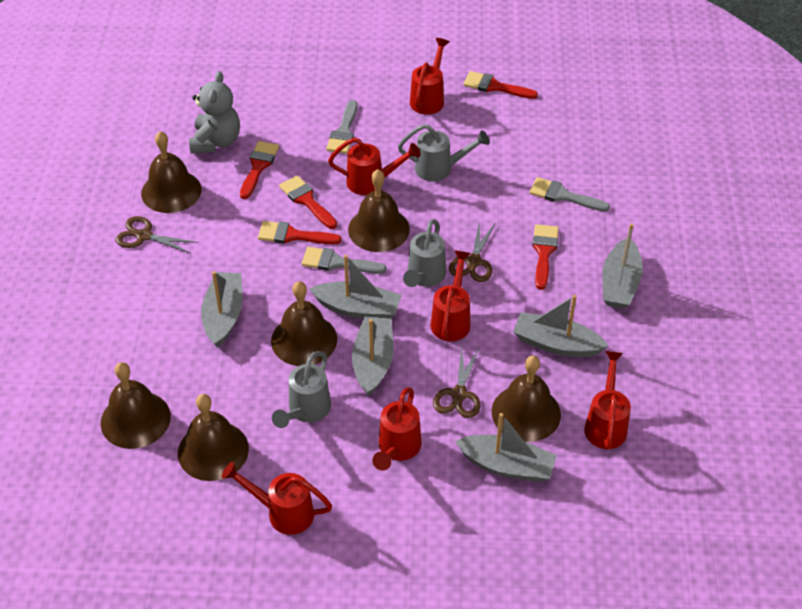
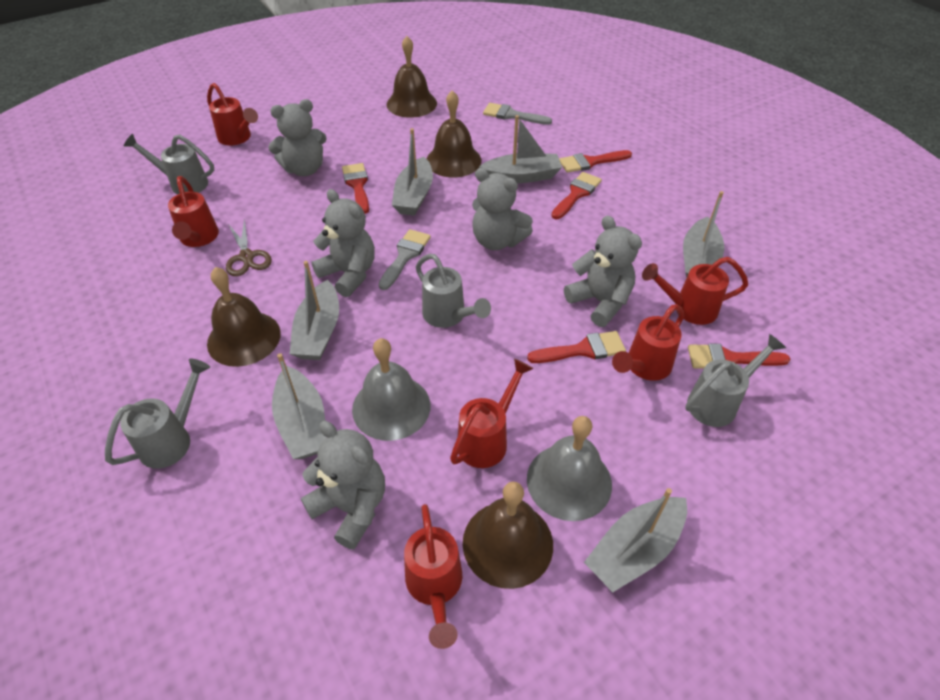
brown bell: 6 -> 4
brown scissors: 3 -> 1
grey bell: 0 -> 2
grey brush: 3 -> 2
grey teddy bear: 1 -> 5
grey watering can: 3 -> 4

